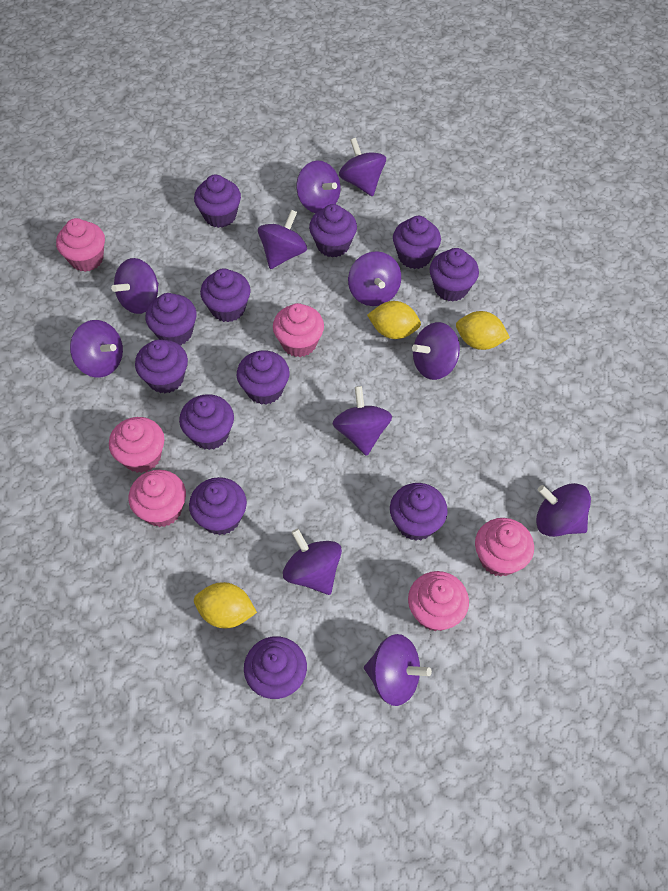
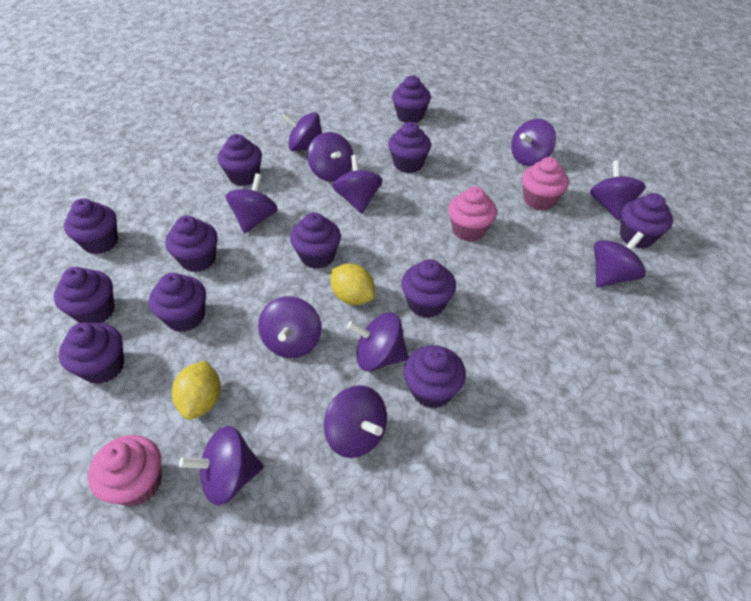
pink cupcake: 6 -> 3
yellow lemon: 3 -> 2

